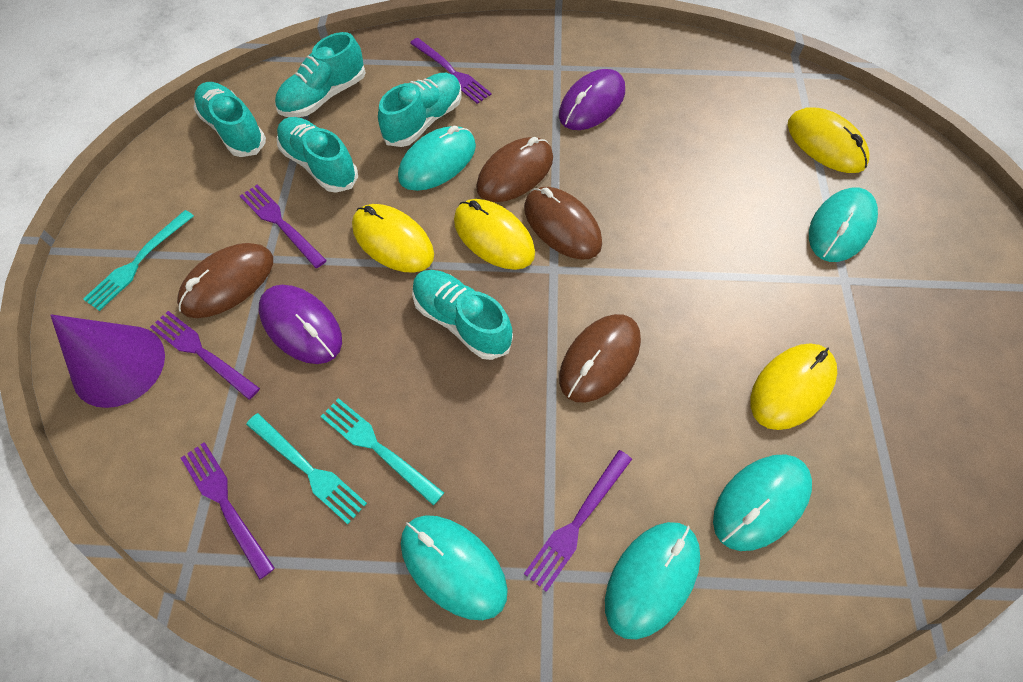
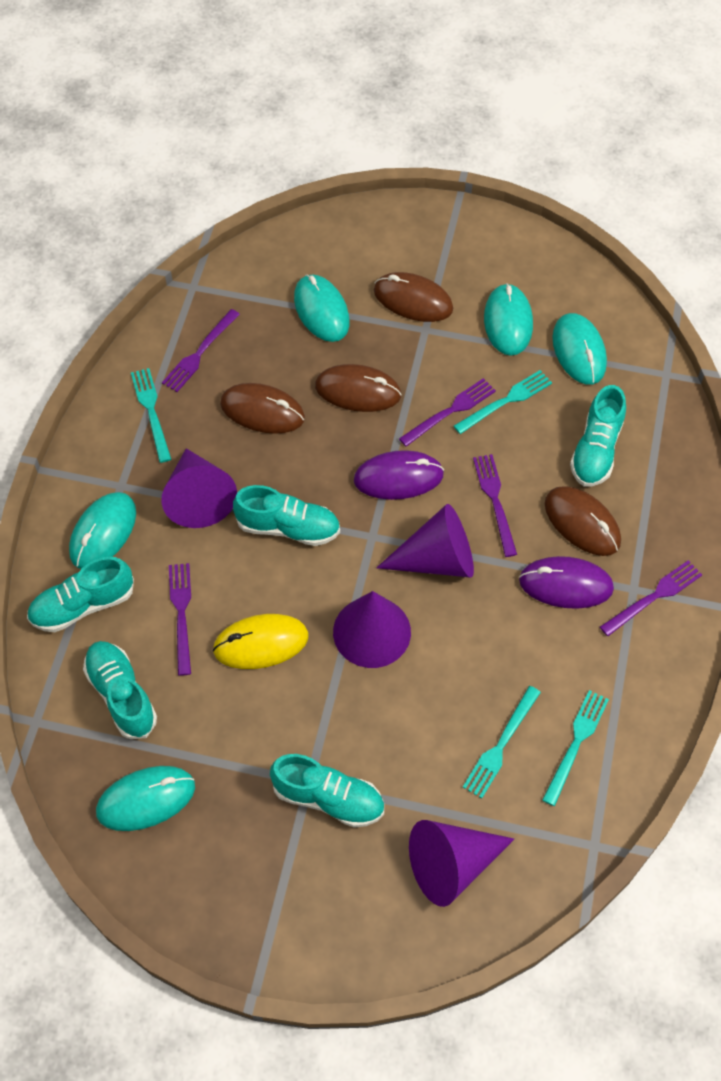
purple cone: 1 -> 4
turquoise fork: 3 -> 4
yellow mouse: 4 -> 1

